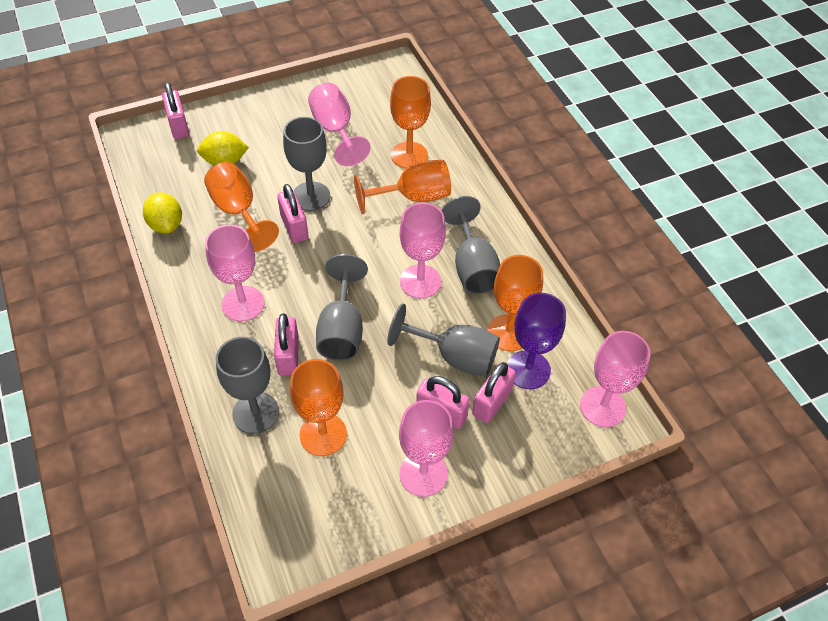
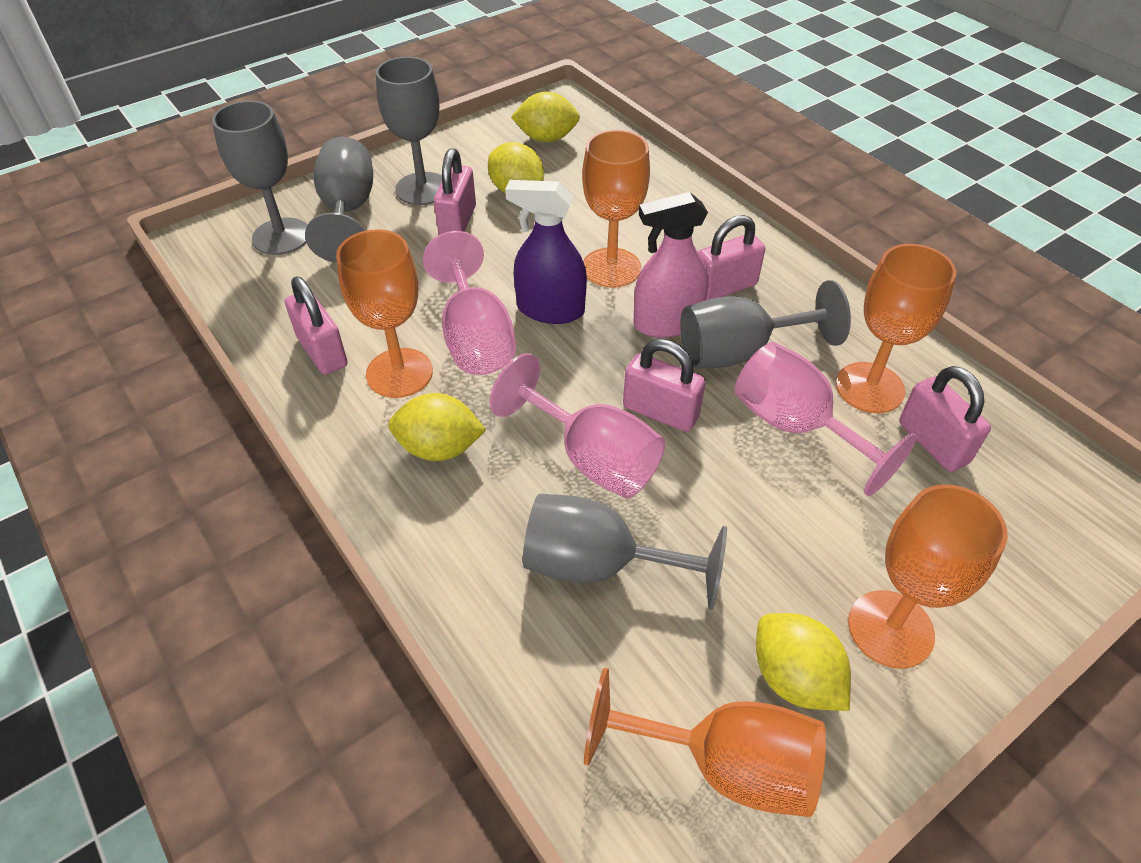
pink goblet: 5 -> 3
pink spray bottle: 0 -> 1
purple goblet: 1 -> 0
purple spray bottle: 0 -> 1
yellow lemon: 2 -> 4

